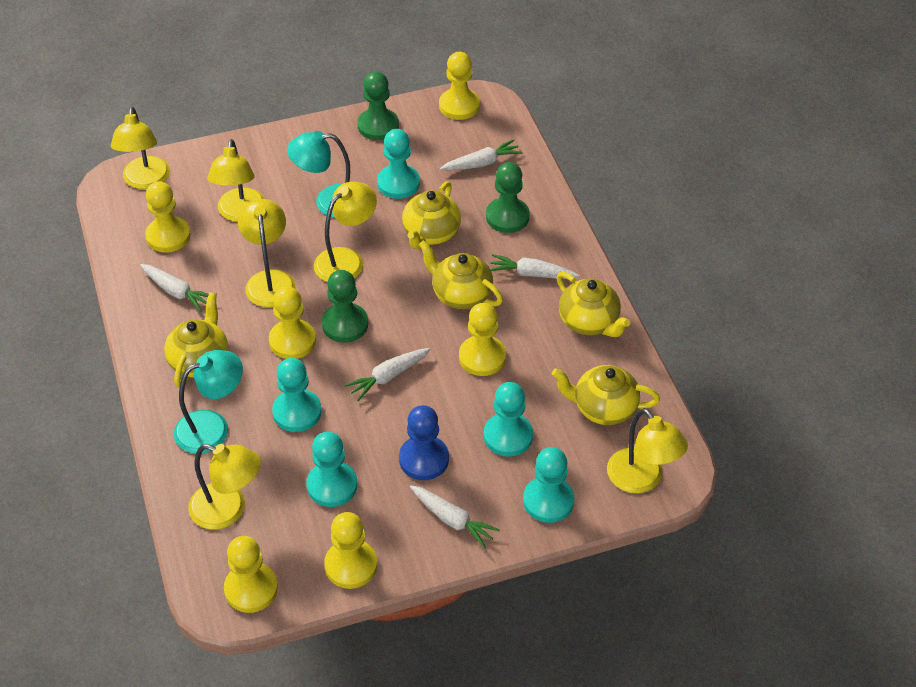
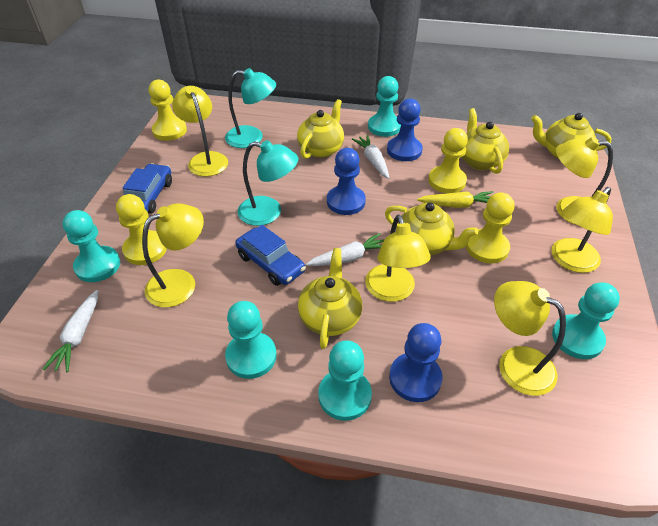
blue car: 0 -> 2
blue pawn: 1 -> 3
green pawn: 3 -> 0
white carrot: 5 -> 3
yellow carrot: 0 -> 1
yellow pawn: 6 -> 4

